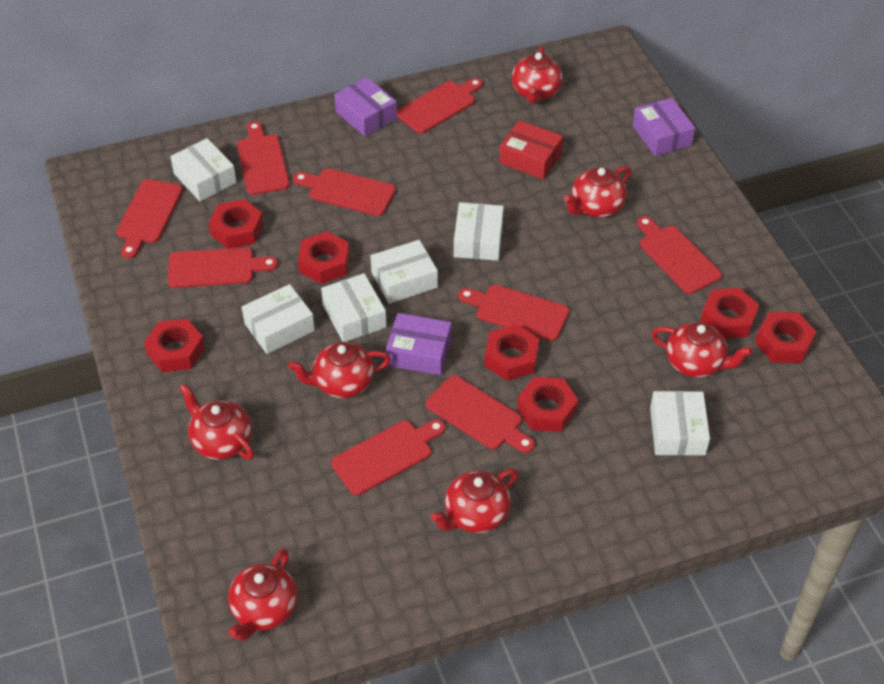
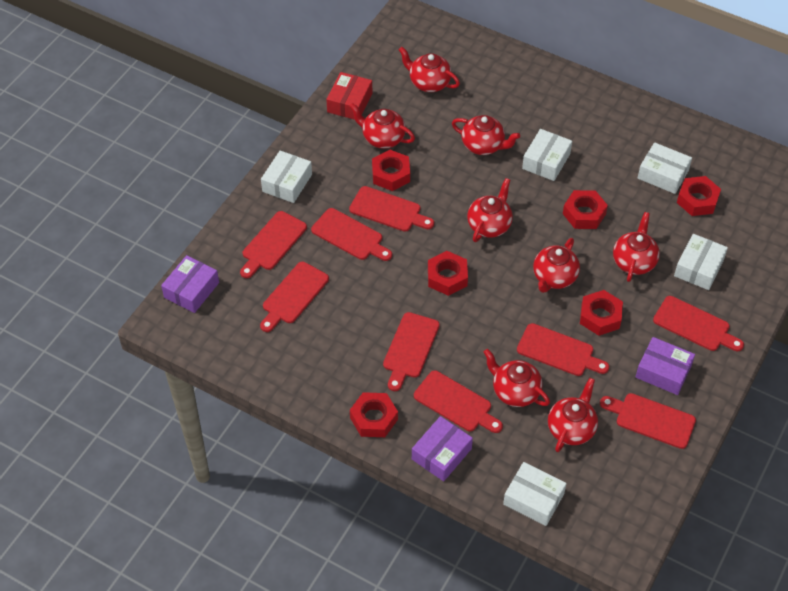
red nut: 7 -> 6
red teapot: 7 -> 8
white box: 6 -> 5

